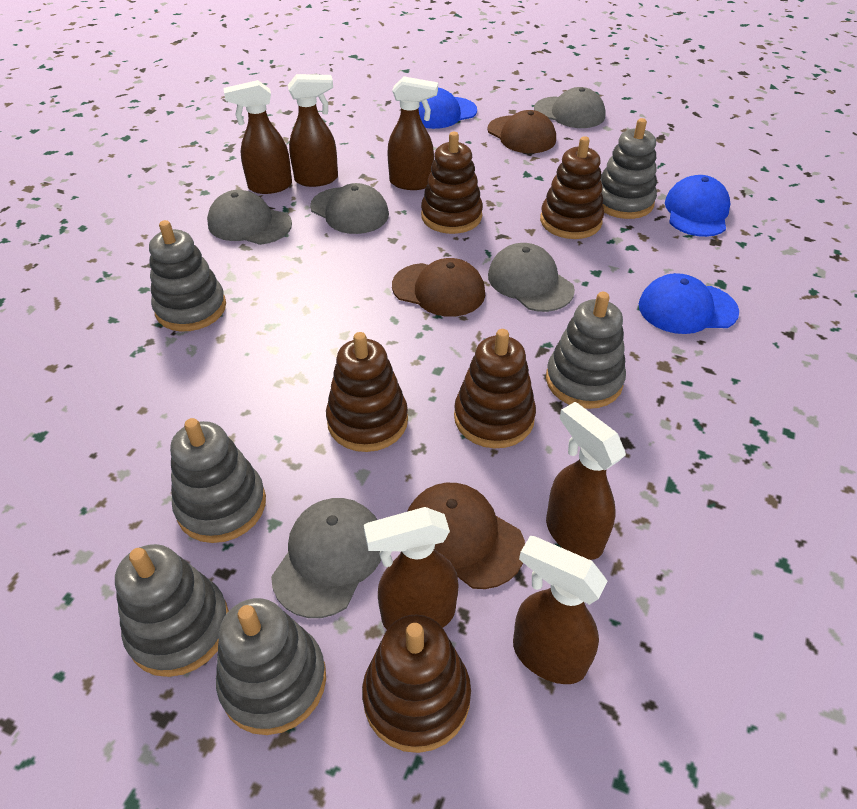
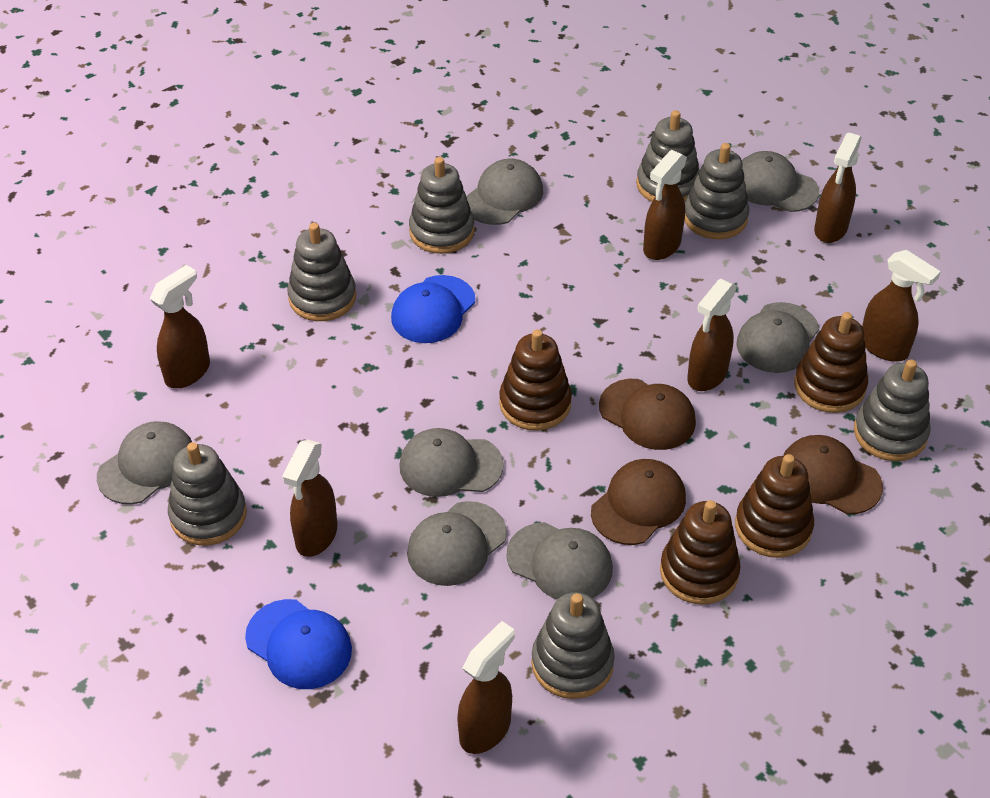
blue cap: 3 -> 2
brown spray bottle: 6 -> 7
brown stacking toy: 5 -> 4
grey cap: 5 -> 7
grey stacking toy: 6 -> 7

